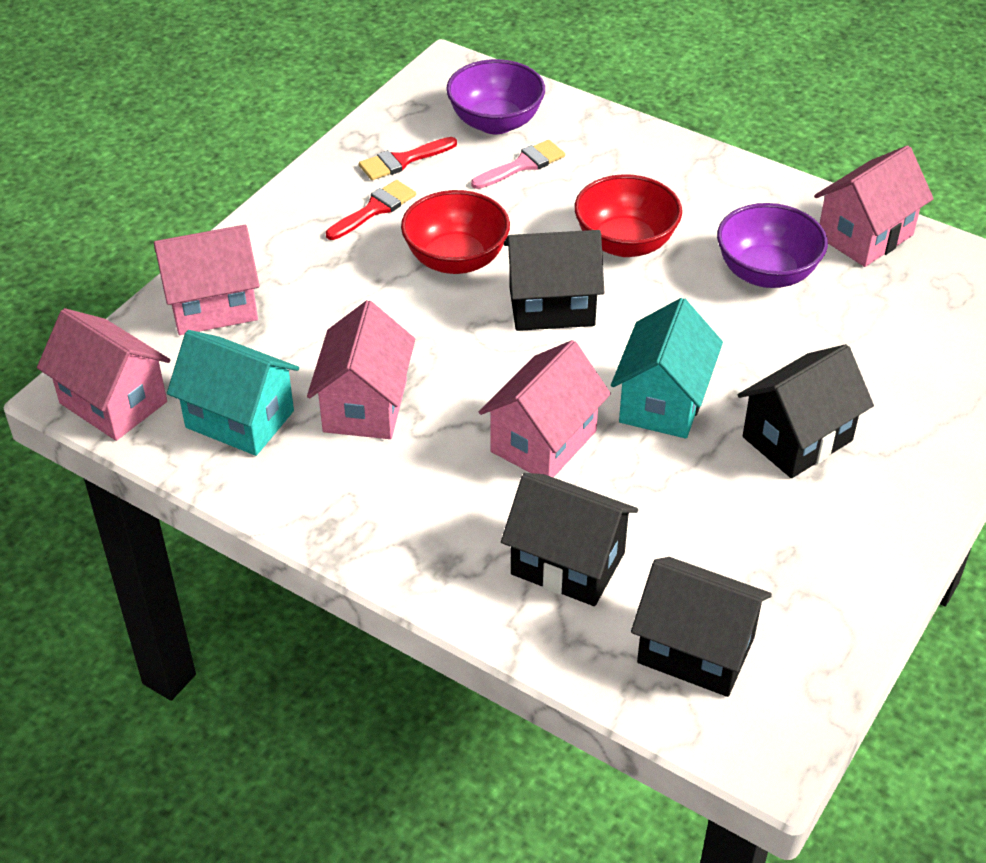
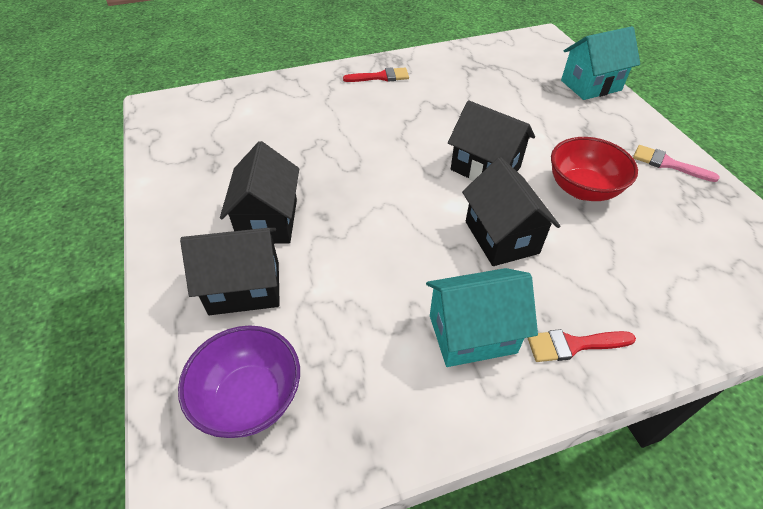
pink house: 5 -> 0
purple bowl: 2 -> 1
red bowl: 2 -> 1

